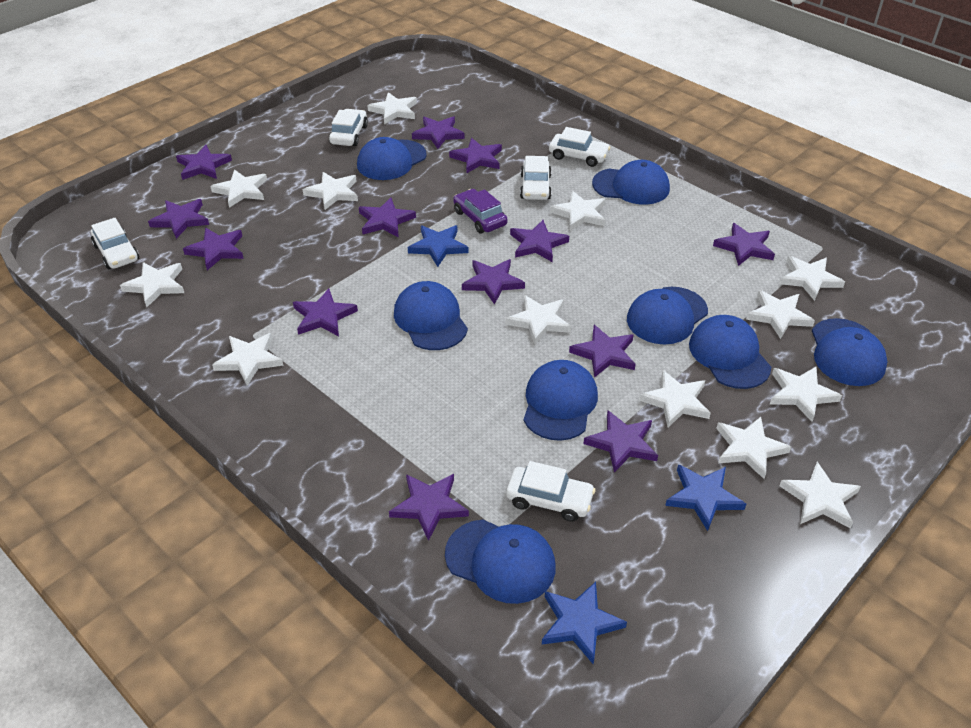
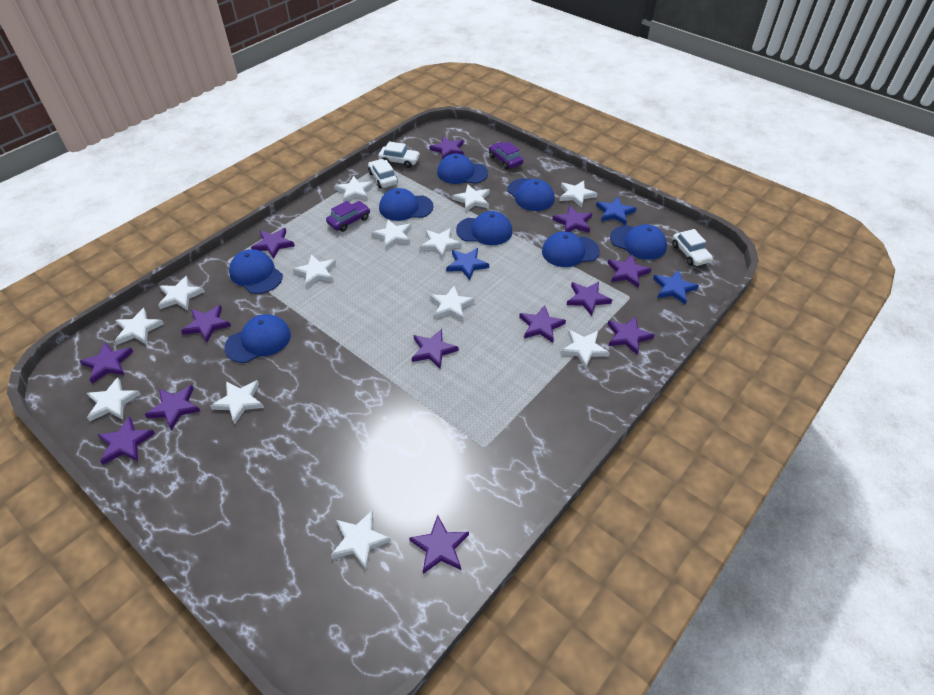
purple car: 1 -> 2
white car: 5 -> 3

